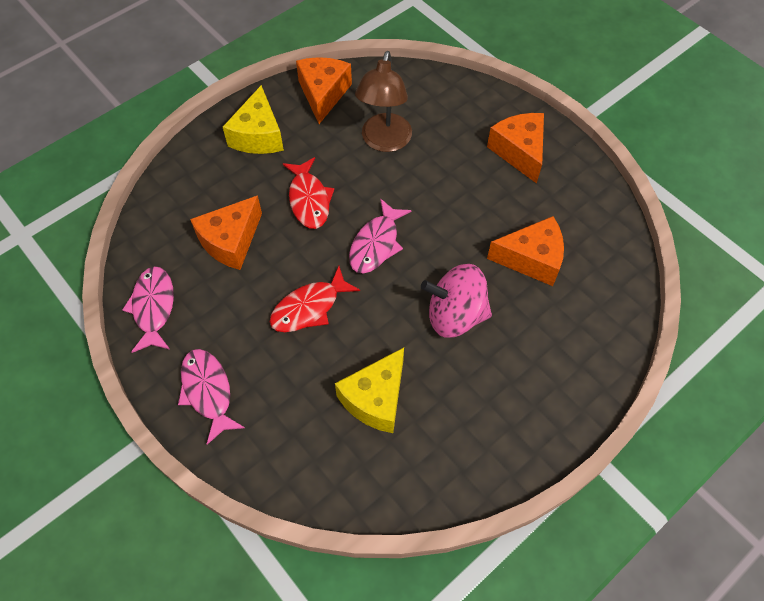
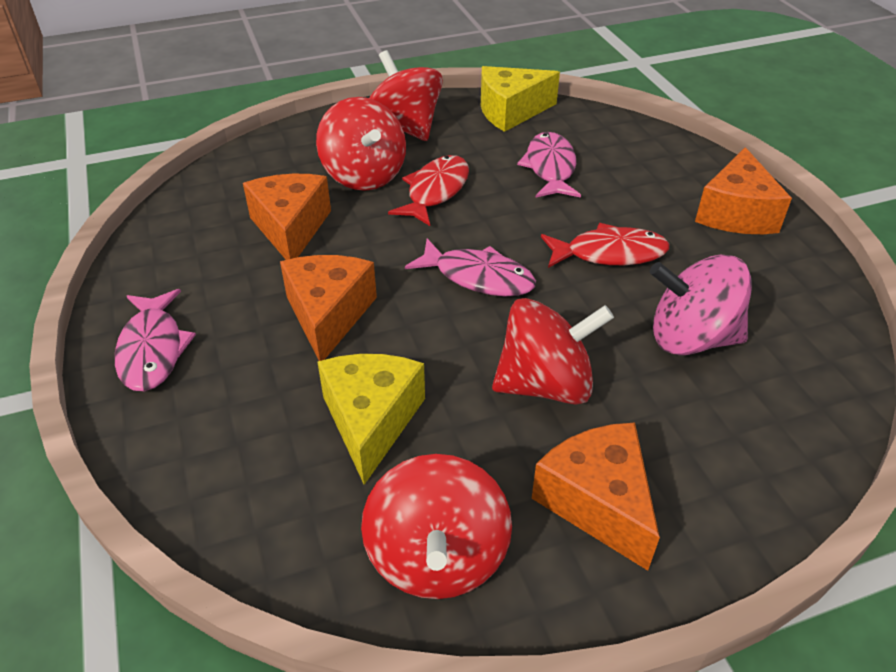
brown lamp: 1 -> 0
red spinning top: 0 -> 4

